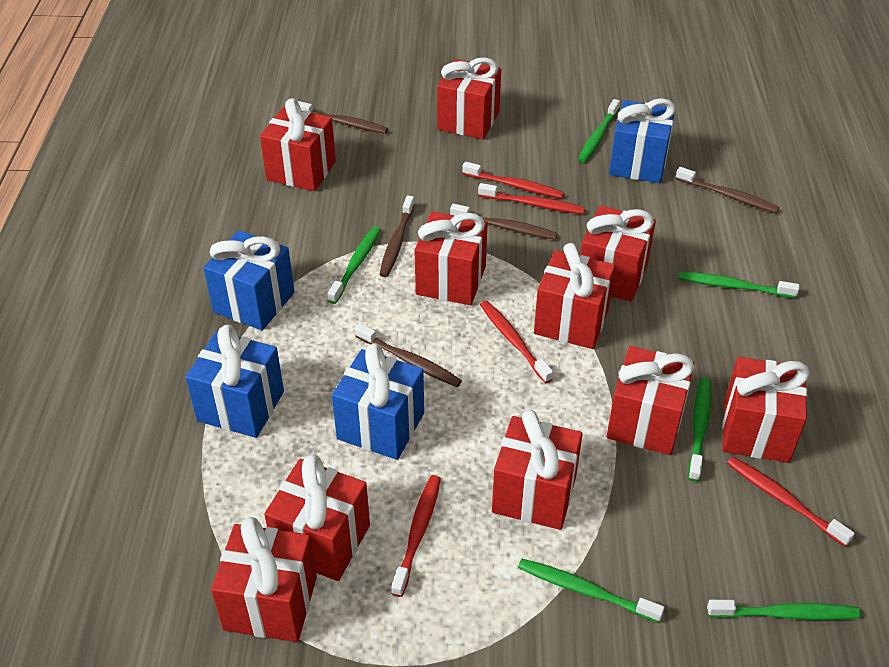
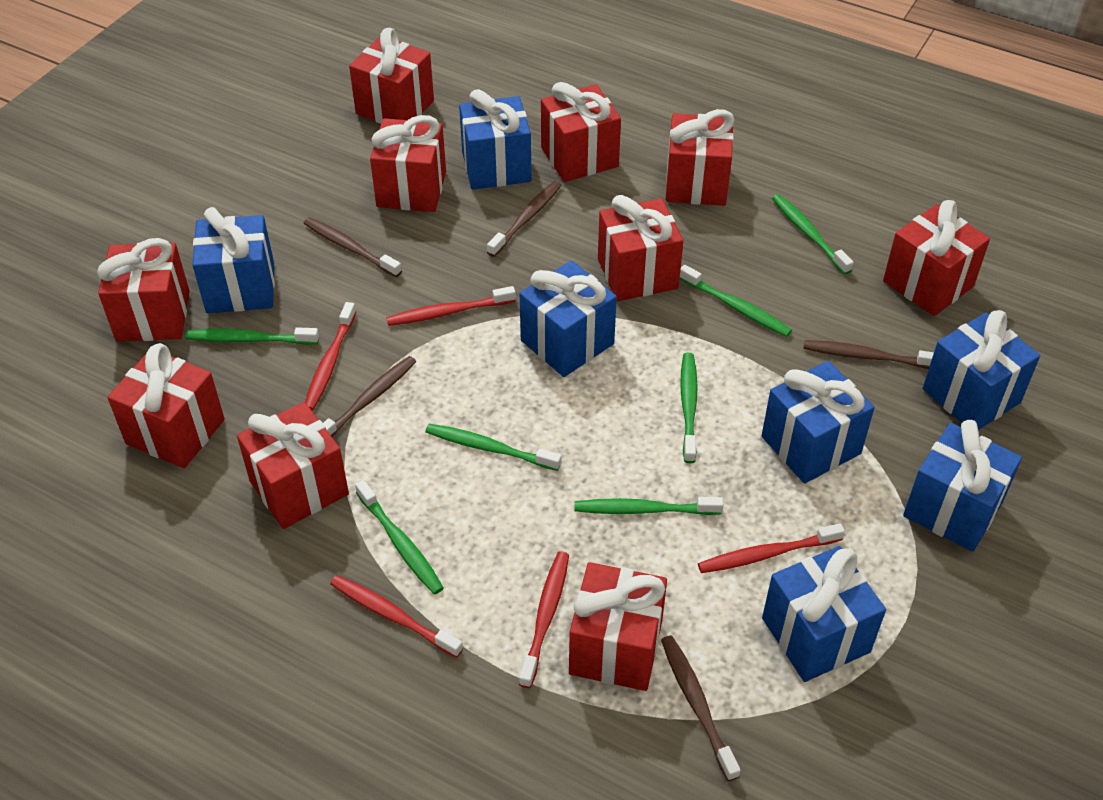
blue gift: 4 -> 7
green toothbrush: 6 -> 7

